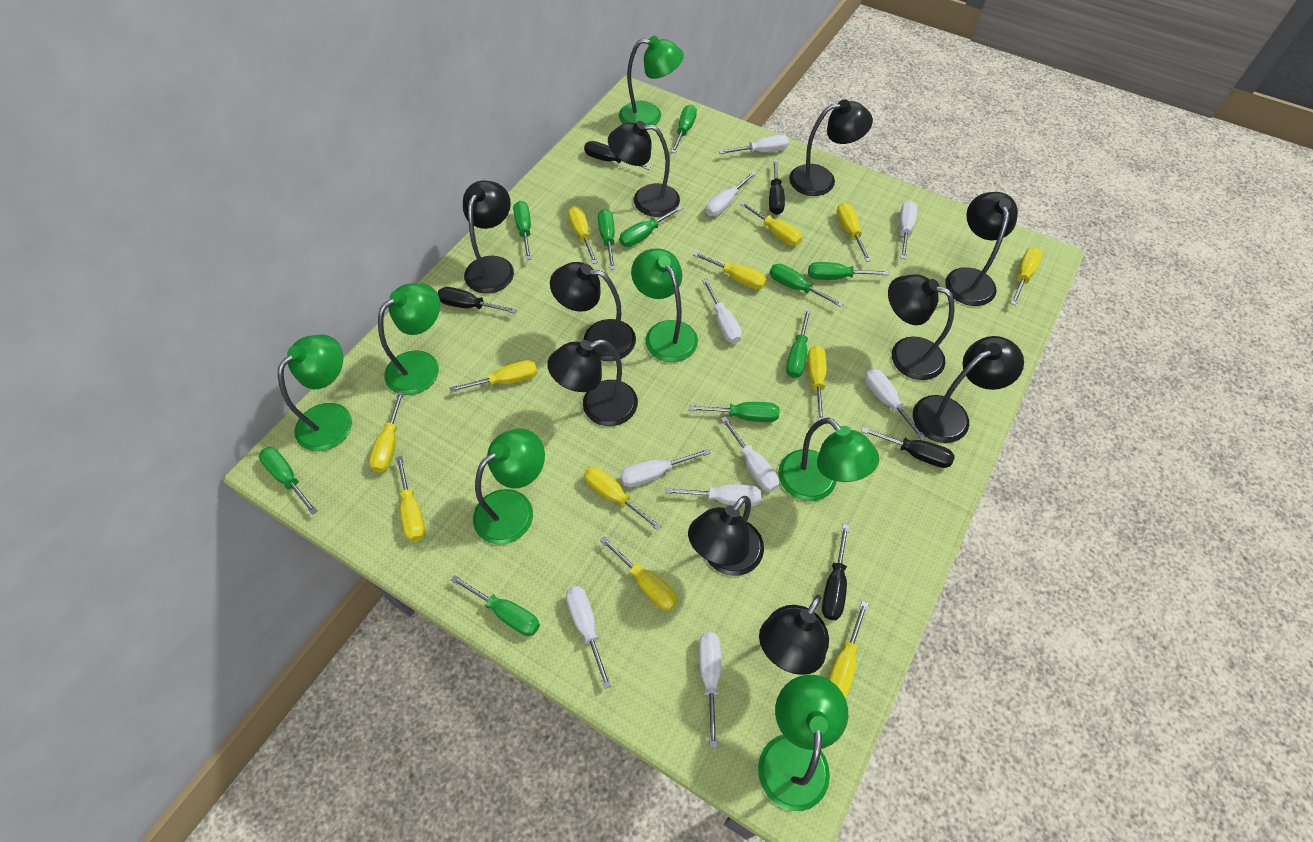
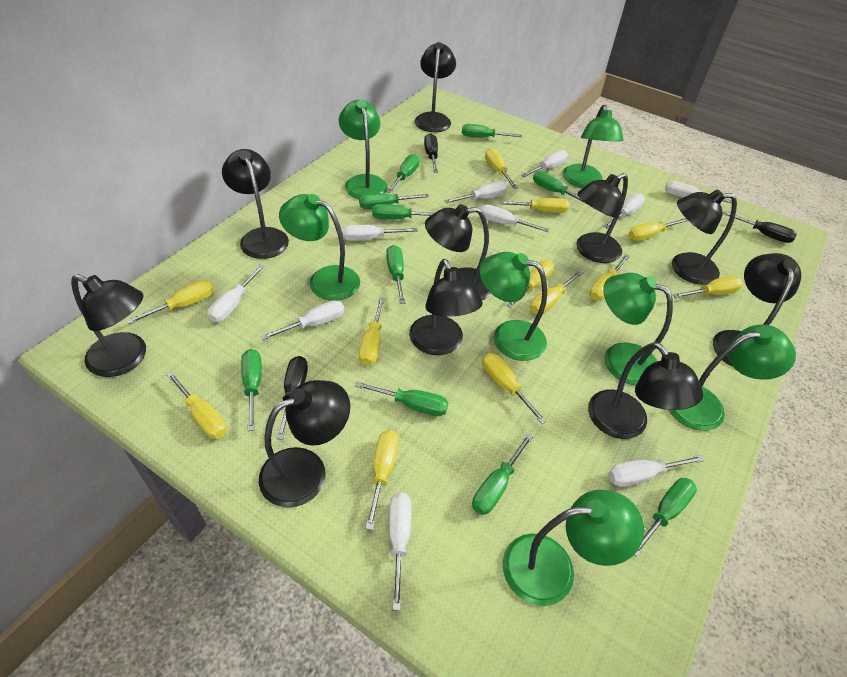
black screwdriver: 5 -> 3

